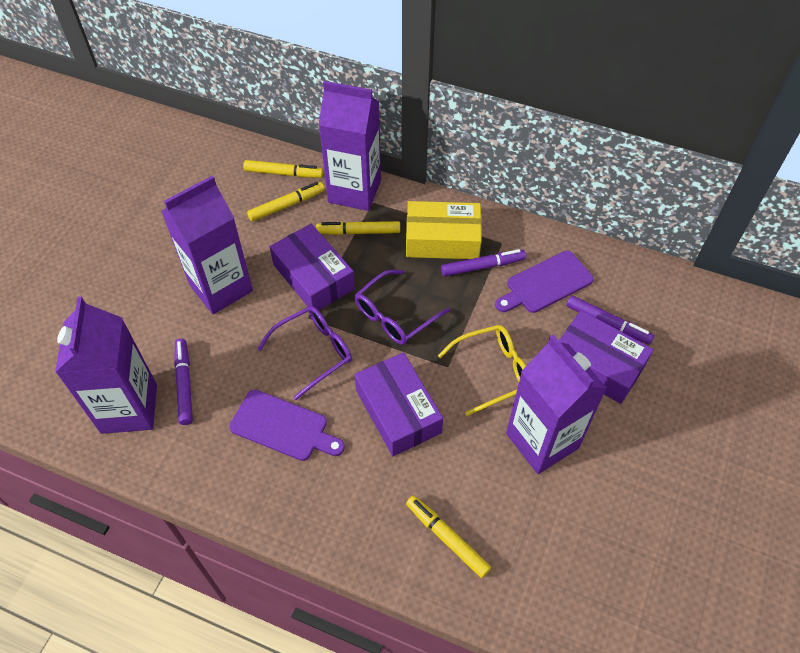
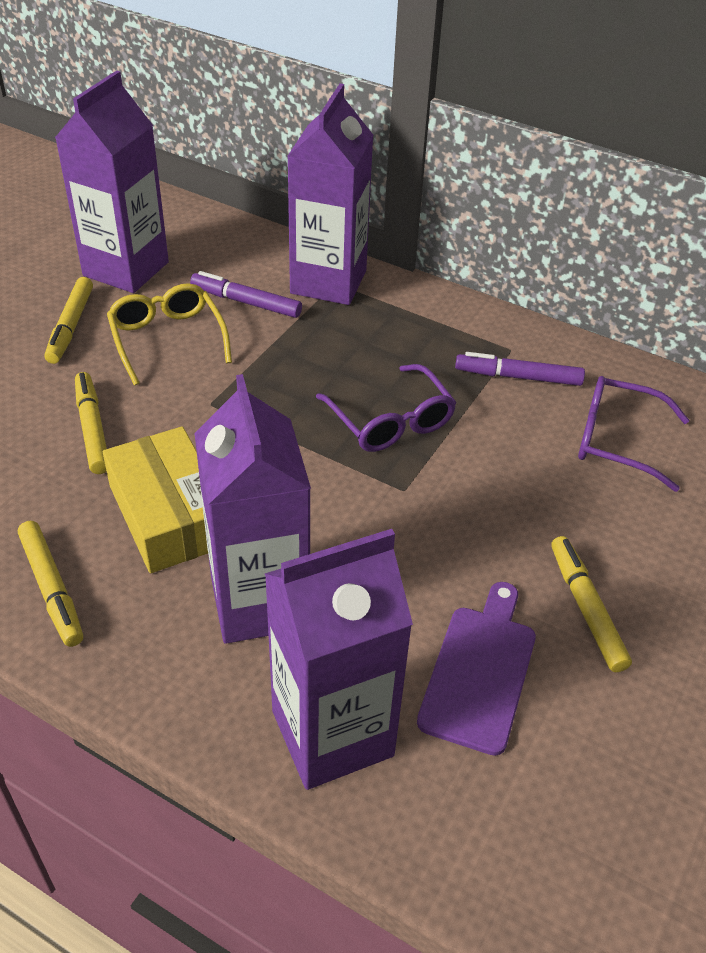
purple box: 3 -> 0
purple cutting board: 2 -> 1
purple marker: 3 -> 2

